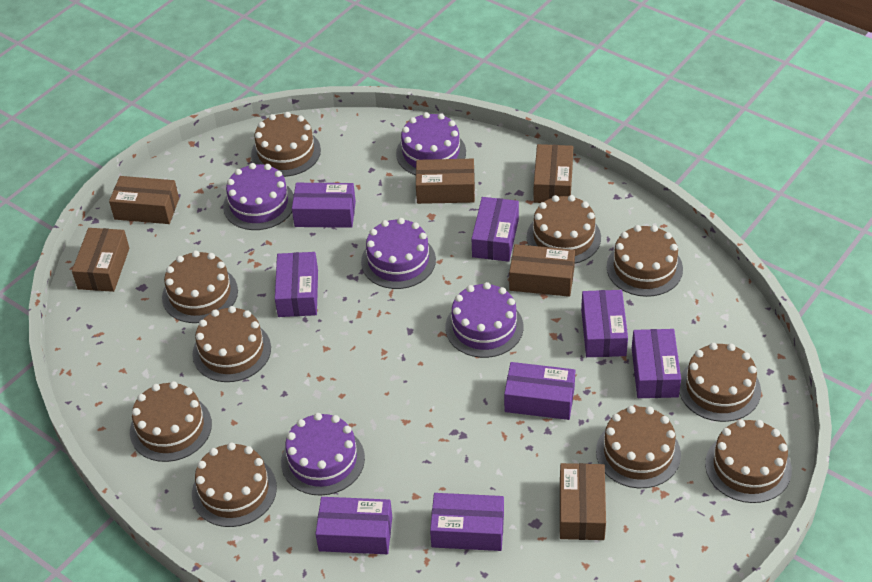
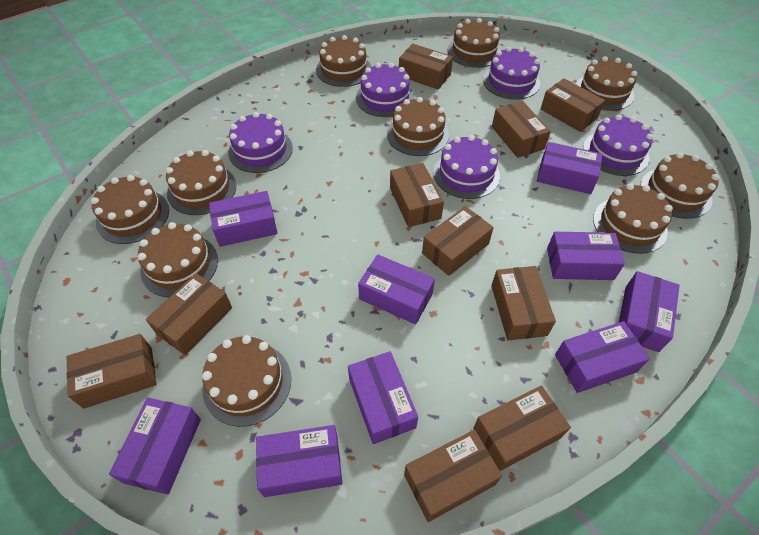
brown box: 6 -> 10
purple box: 8 -> 9

